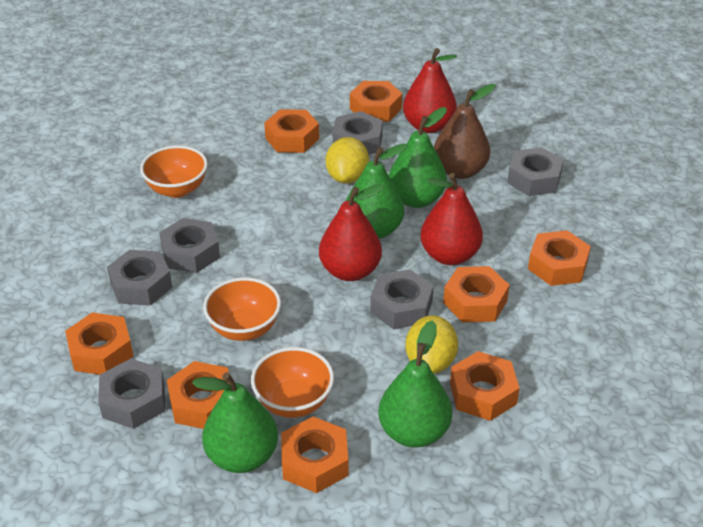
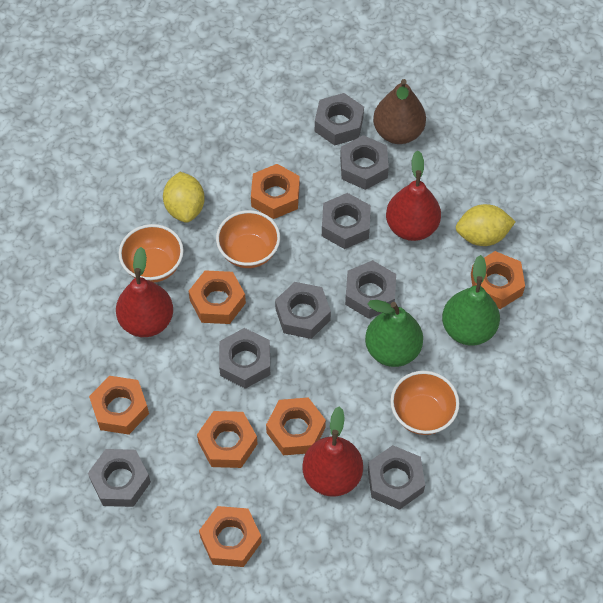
green pear: 4 -> 2
grey nut: 6 -> 8
orange nut: 8 -> 7

